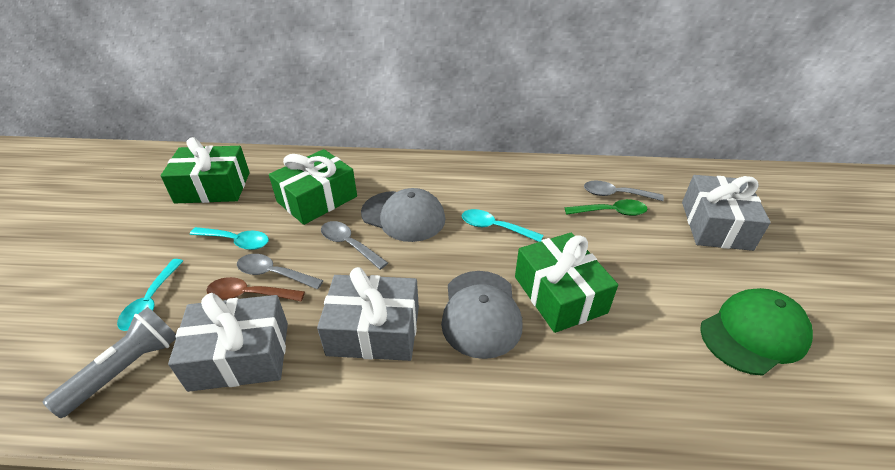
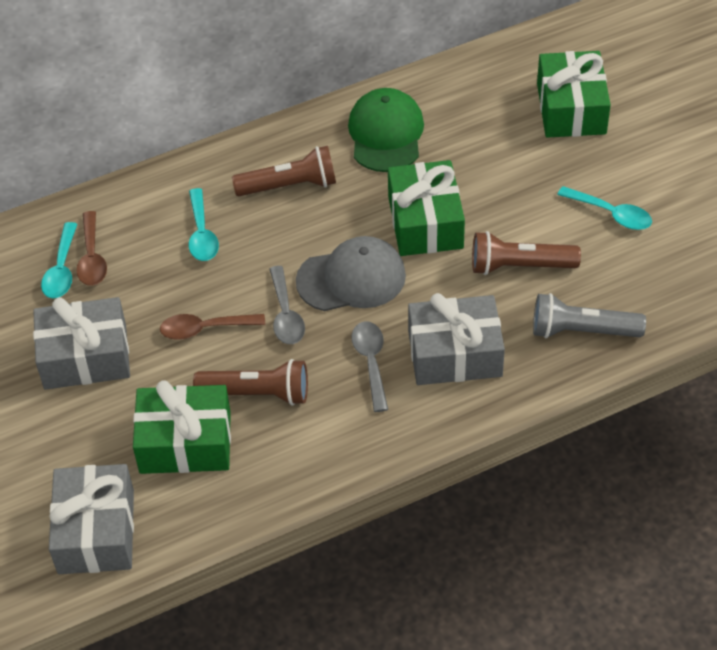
brown flashlight: 0 -> 3
brown spoon: 1 -> 2
green spoon: 1 -> 0
grey cap: 2 -> 1
grey spoon: 3 -> 2

